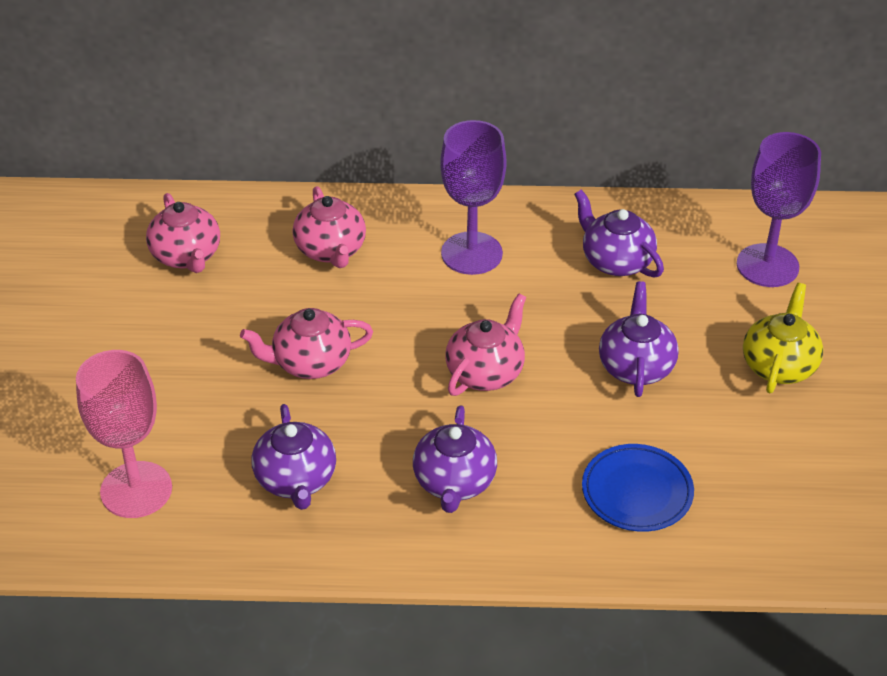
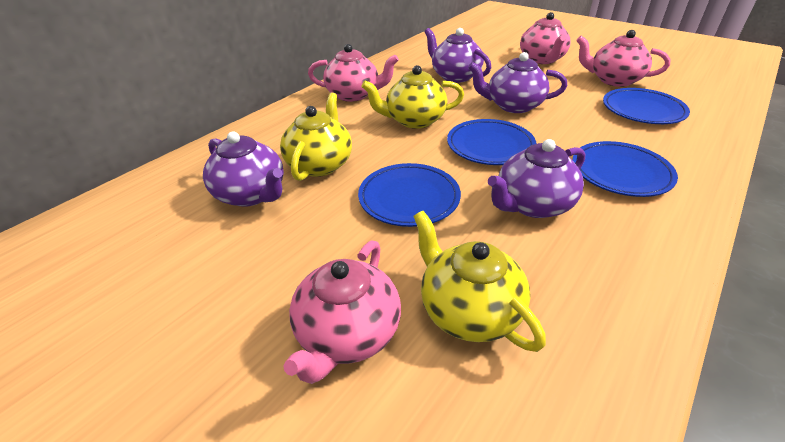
blue plate: 1 -> 4
pink goblet: 1 -> 0
purple goblet: 2 -> 0
yellow teapot: 1 -> 3

